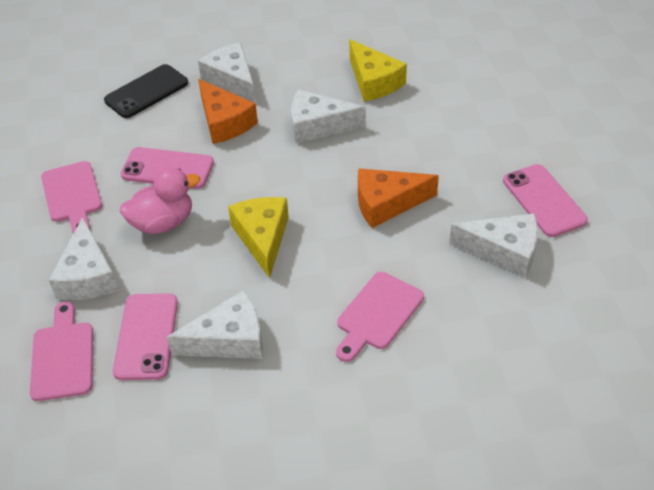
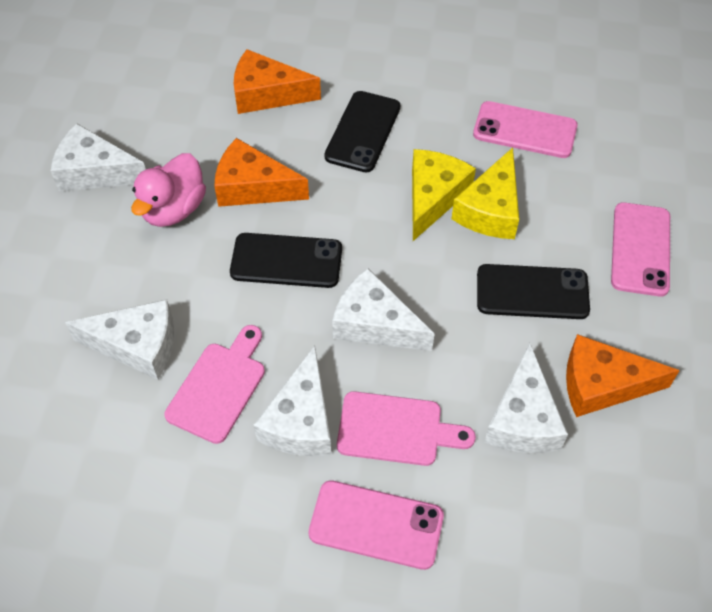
black phone: 1 -> 3
orange cheese: 2 -> 3
pink cutting board: 3 -> 2

